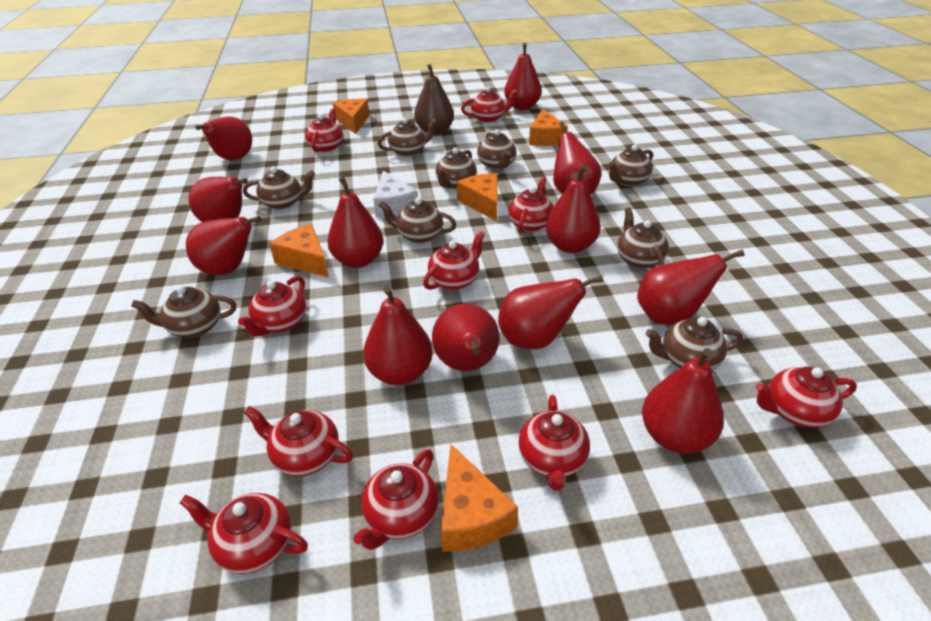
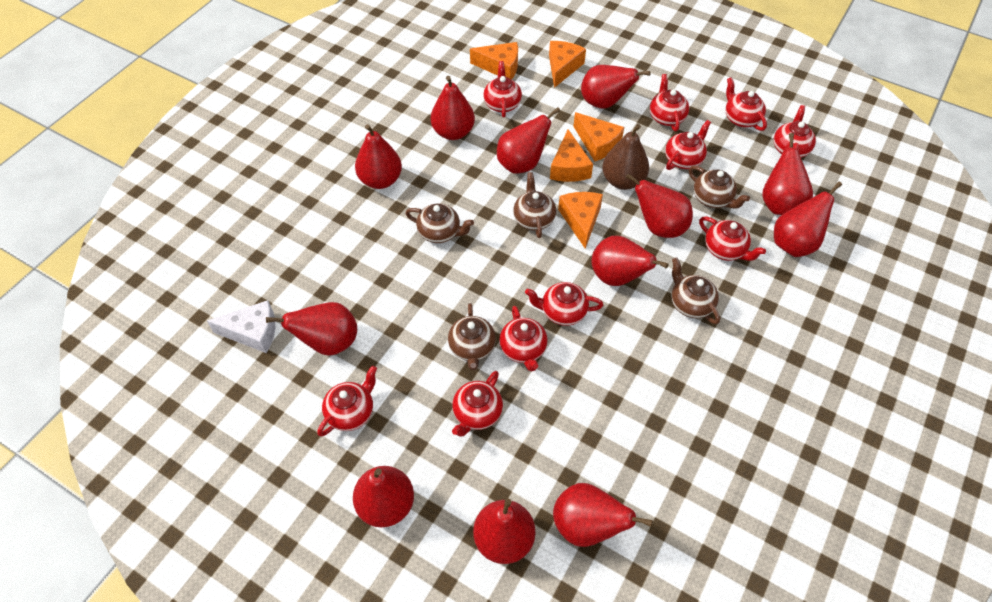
brown teapot: 9 -> 5

